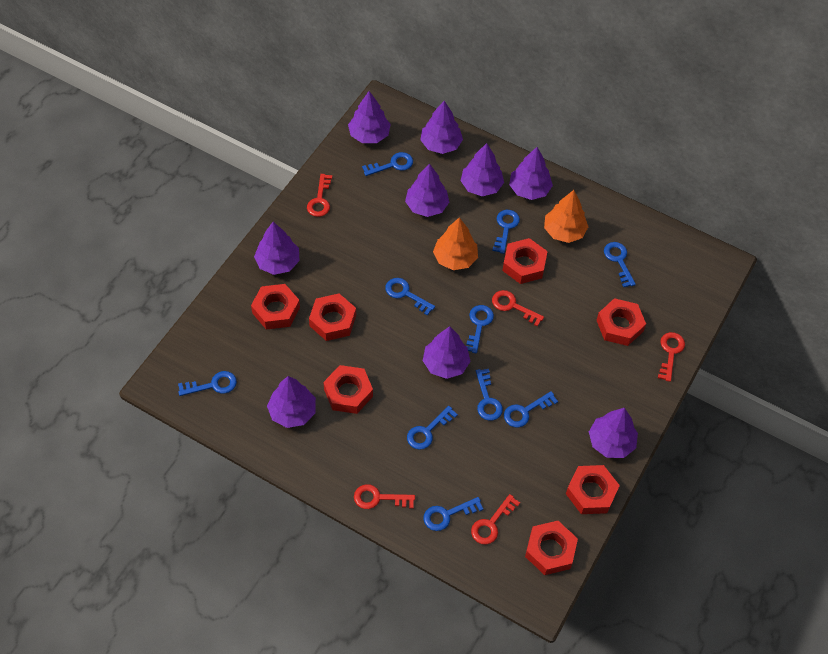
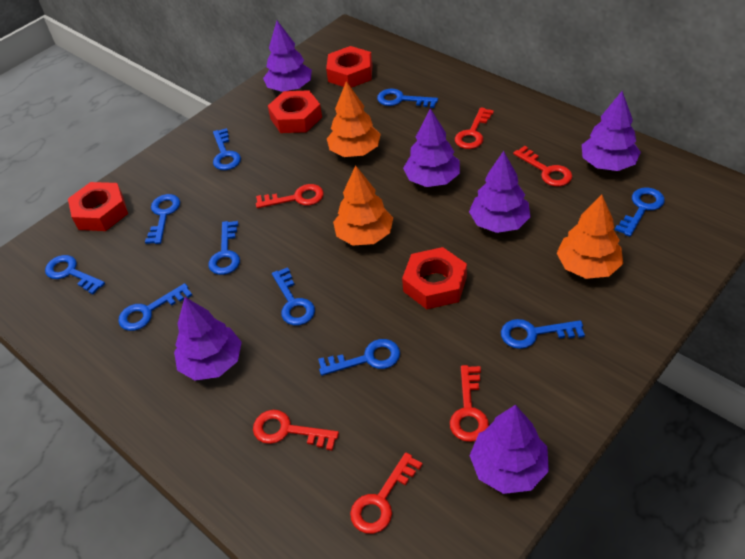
orange tree: 2 -> 3
purple tree: 9 -> 6
red key: 5 -> 6
red nut: 7 -> 4

